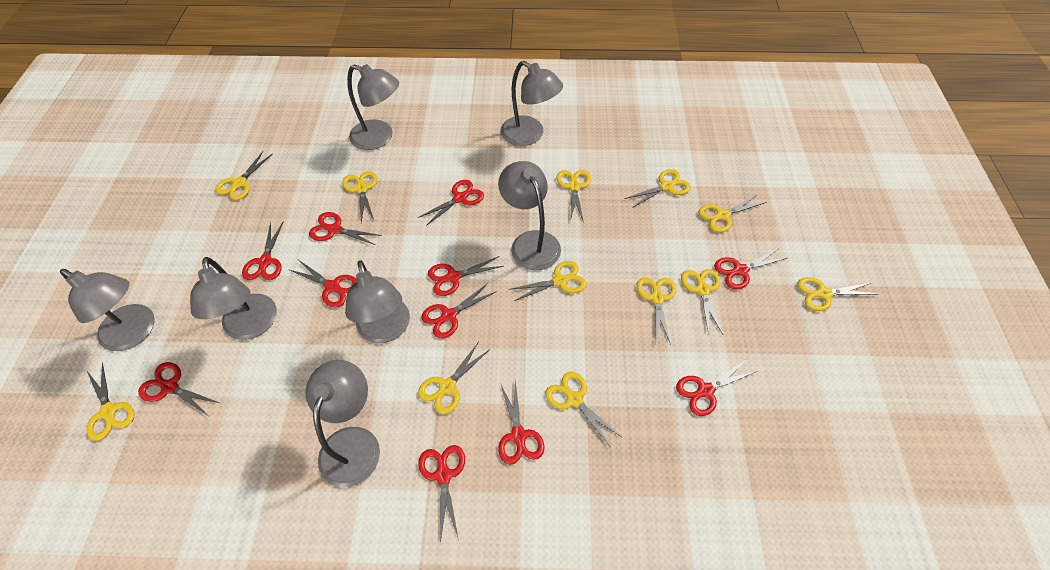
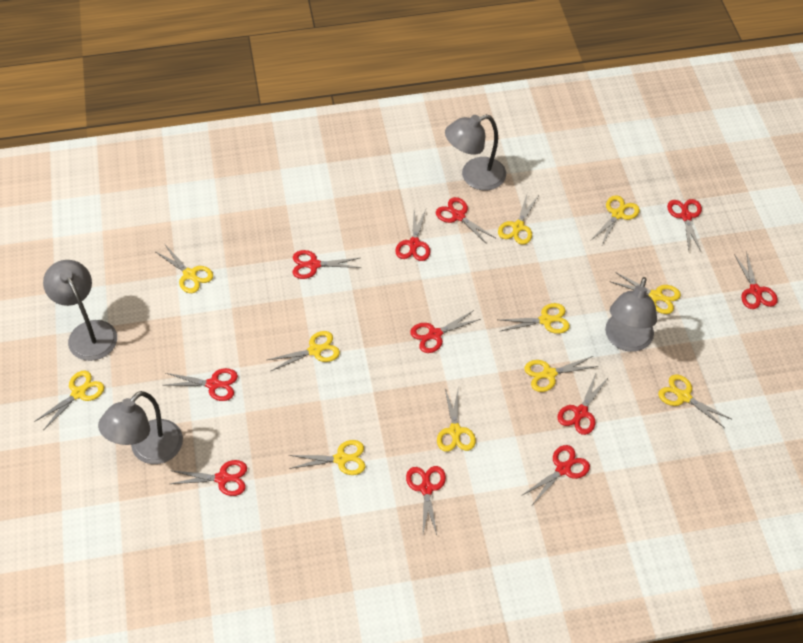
grey lamp: 7 -> 4
yellow scissors: 12 -> 11

